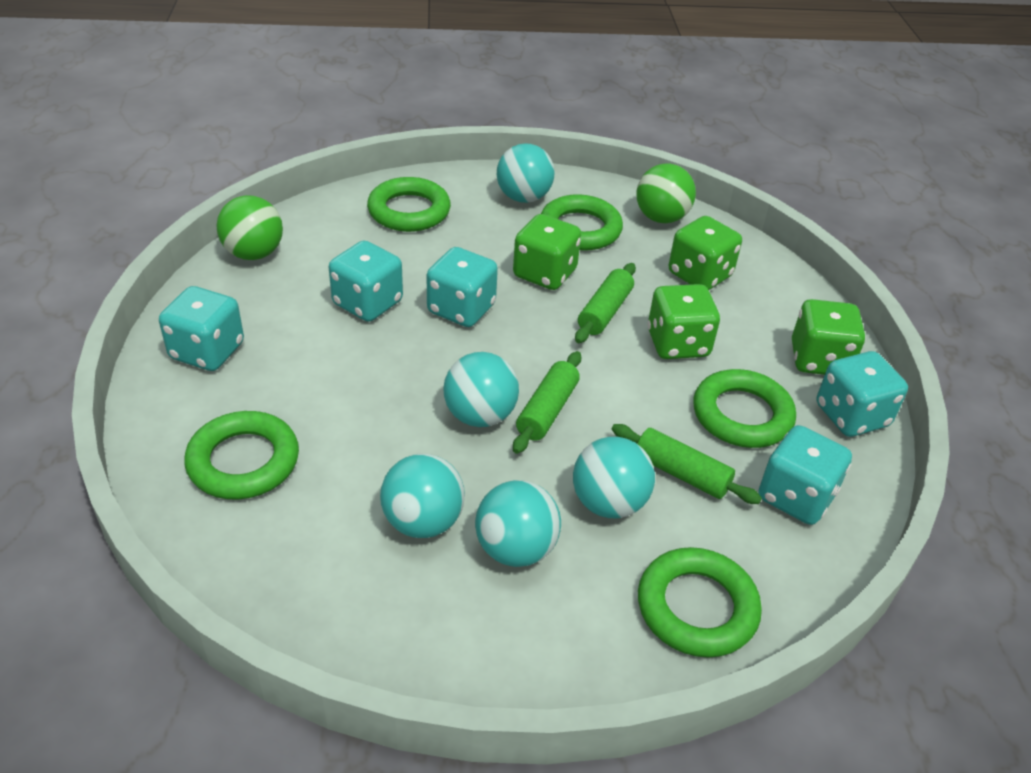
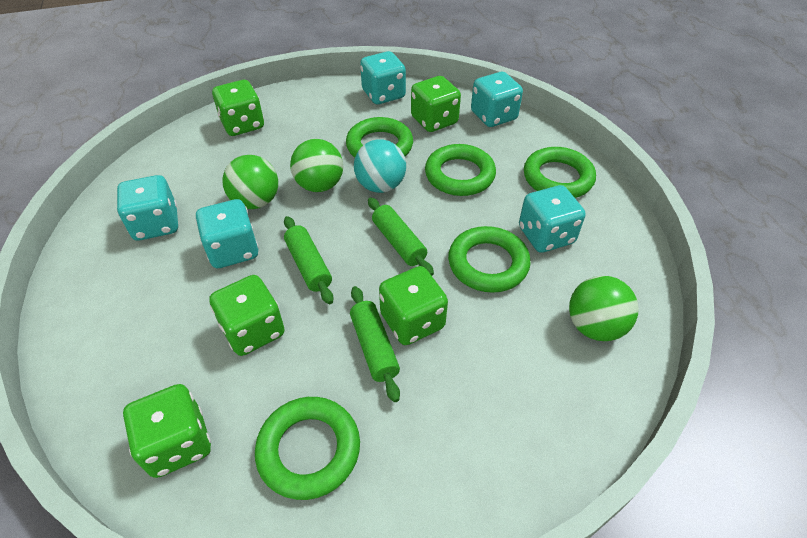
green ball: 2 -> 3
green dice: 4 -> 5
turquoise ball: 5 -> 1

